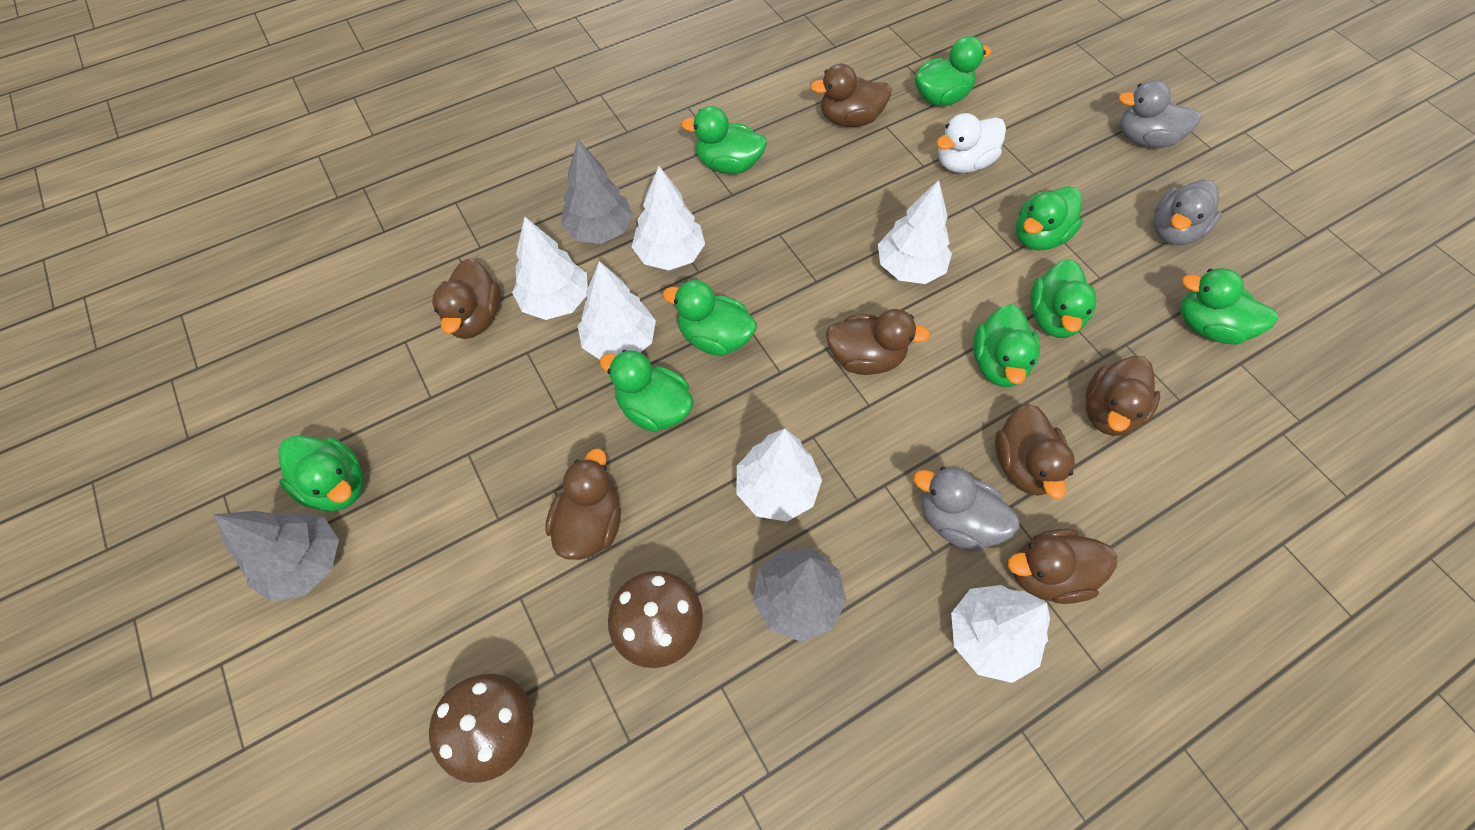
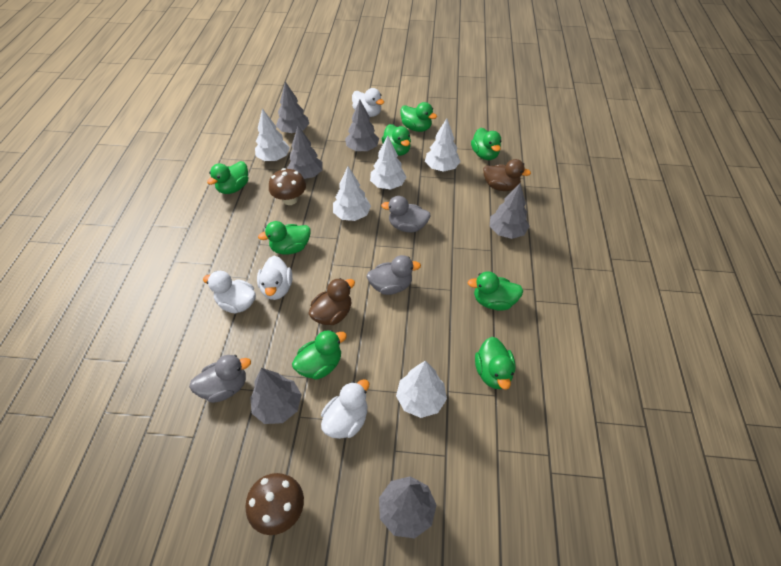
brown duck: 7 -> 2
green duck: 9 -> 8
grey tree: 3 -> 6
white duck: 1 -> 4
white tree: 6 -> 5

